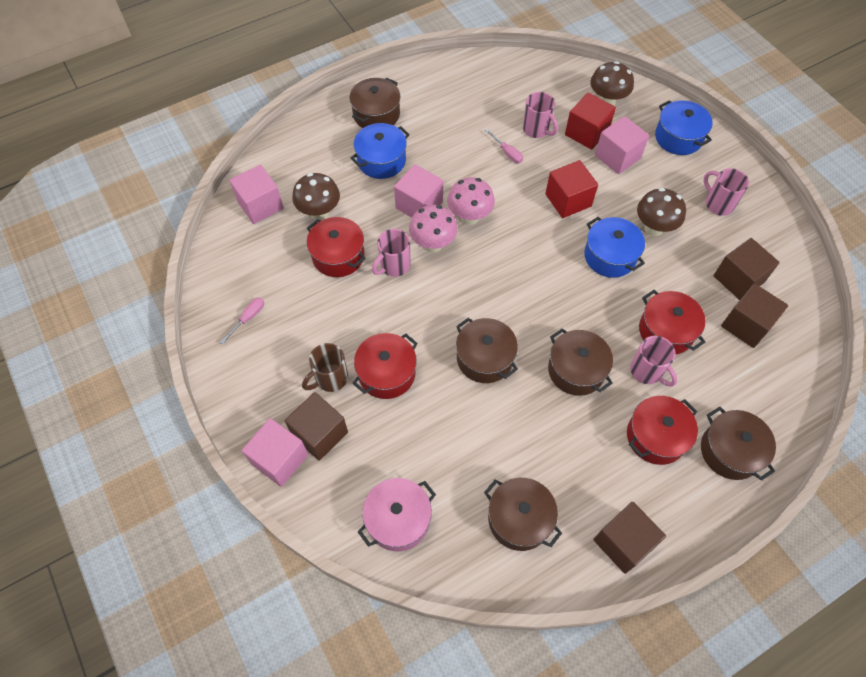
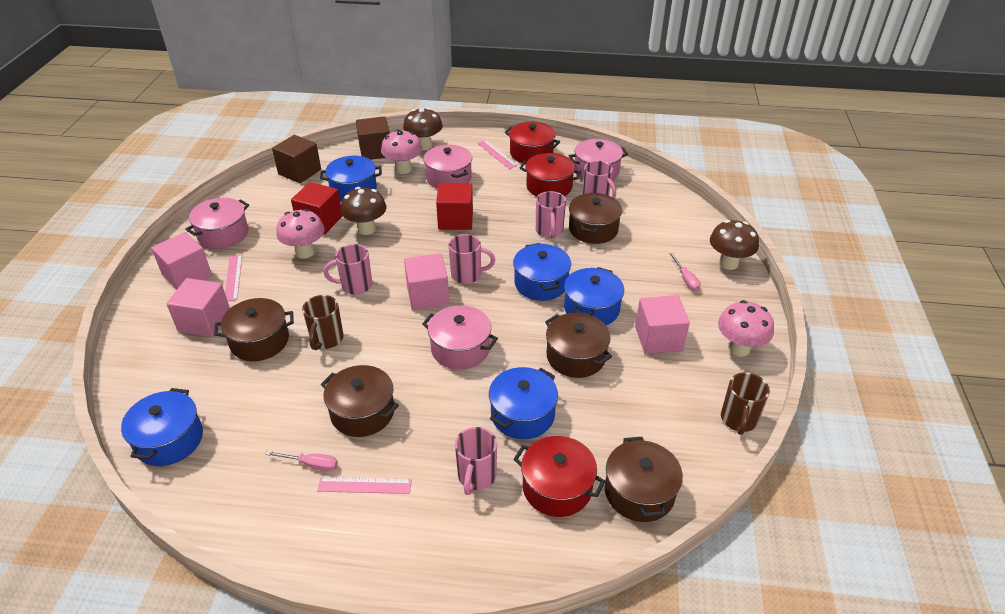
blue pot: 3 -> 5
brown cube: 4 -> 2
brown mug: 1 -> 2
pink mug: 4 -> 5
pink mushroom: 2 -> 3
pink pot: 1 -> 4
pink ruler: 0 -> 3
red pot: 4 -> 3

